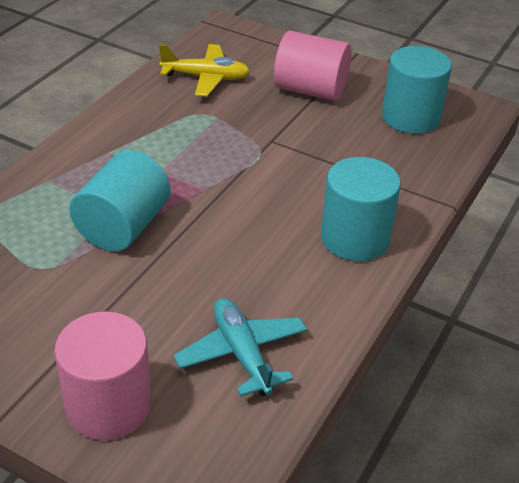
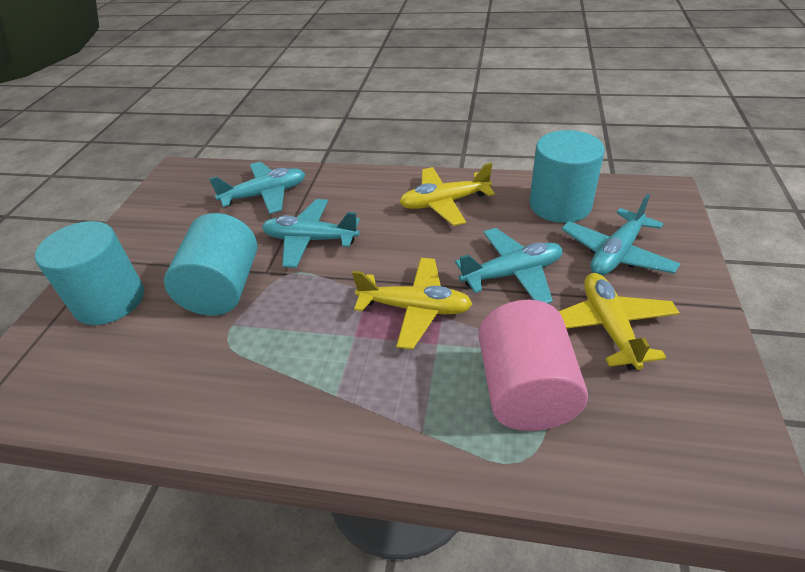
pink cylinder: 2 -> 1
turquoise plane: 1 -> 4
yellow plane: 1 -> 3

